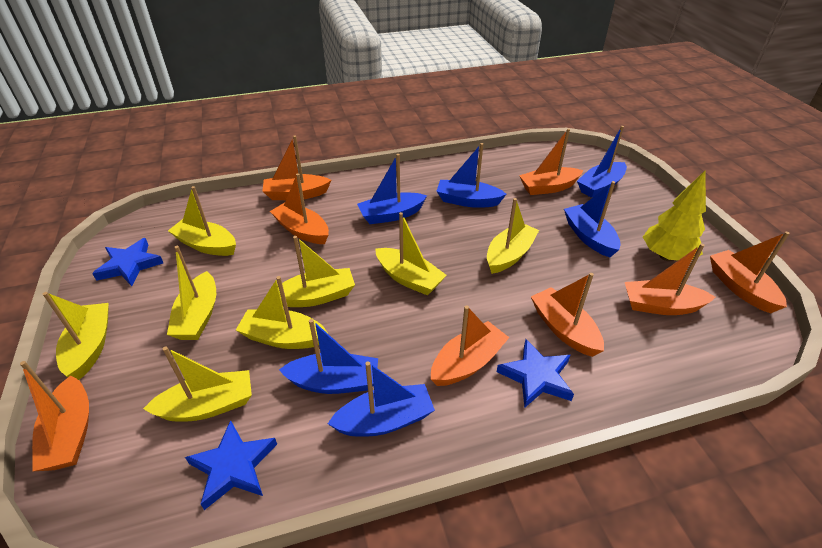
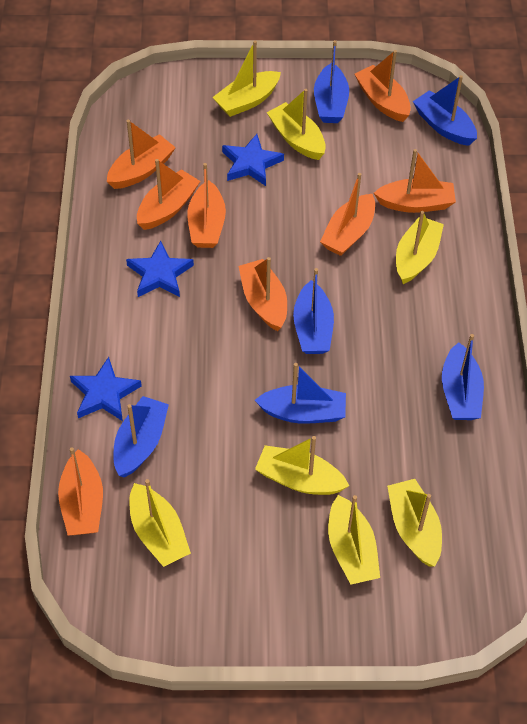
yellow boat: 8 -> 7
yellow tree: 1 -> 0

